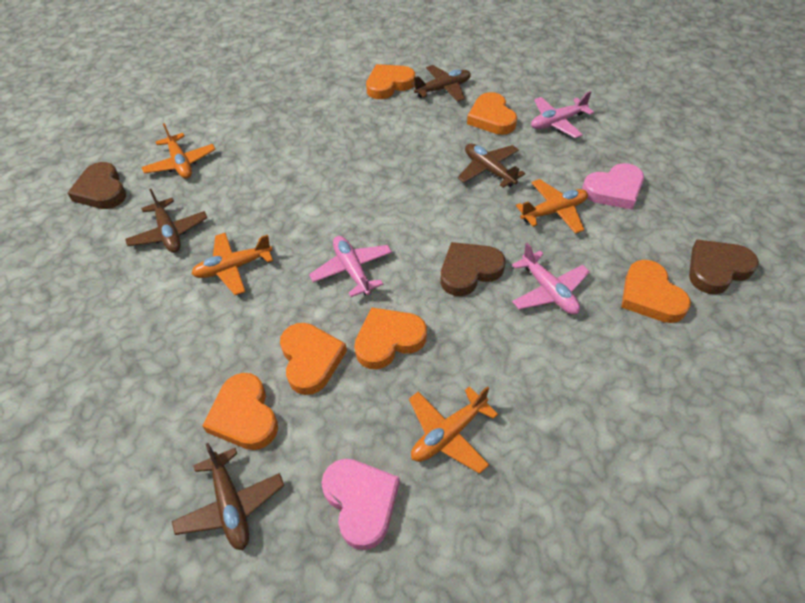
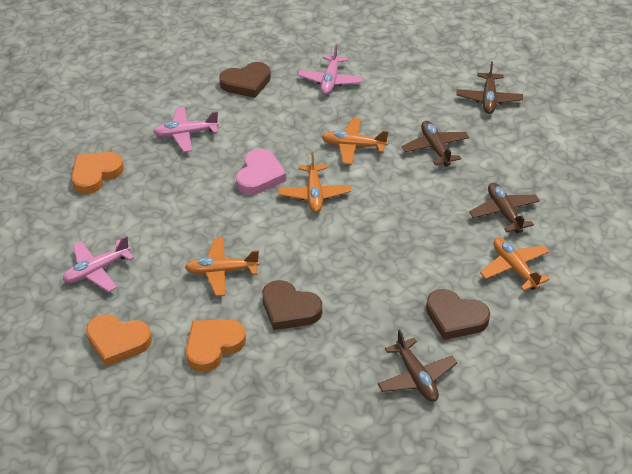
orange heart: 6 -> 3
pink heart: 2 -> 1

